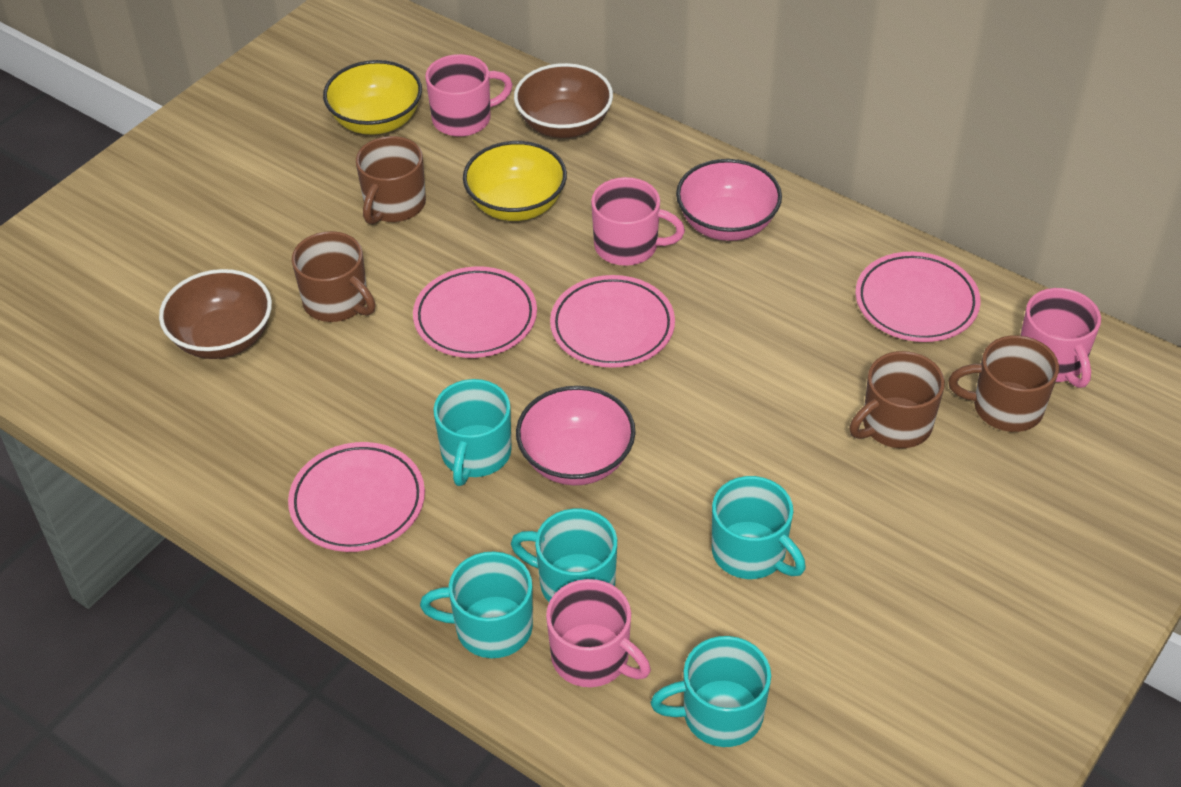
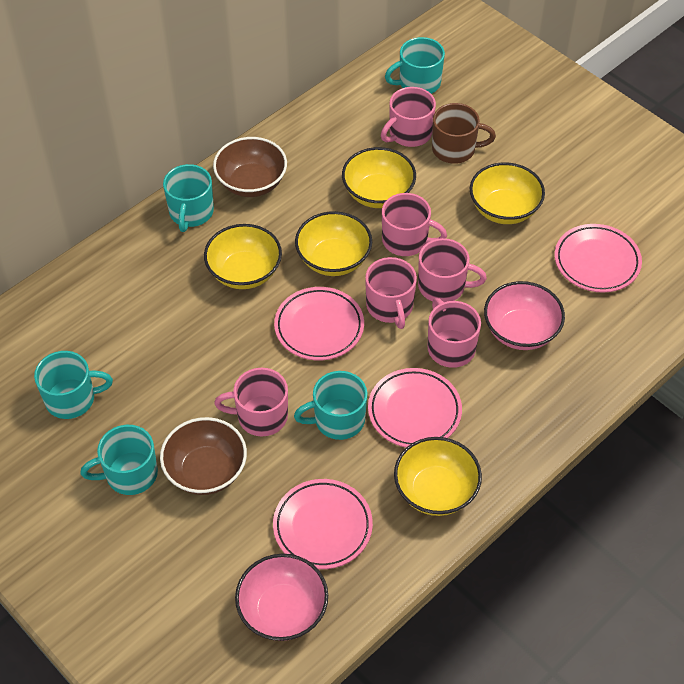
brown mug: 4 -> 1
pink mug: 4 -> 6
yellow bowl: 2 -> 5

